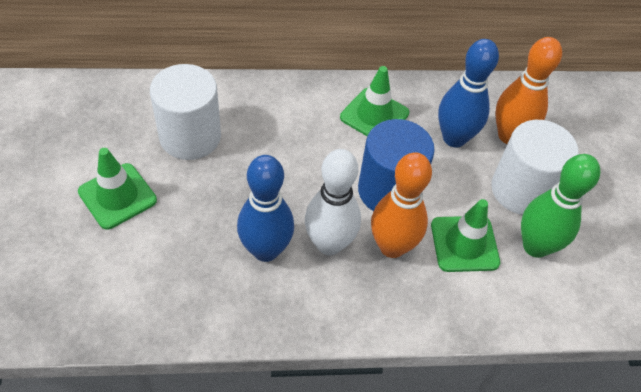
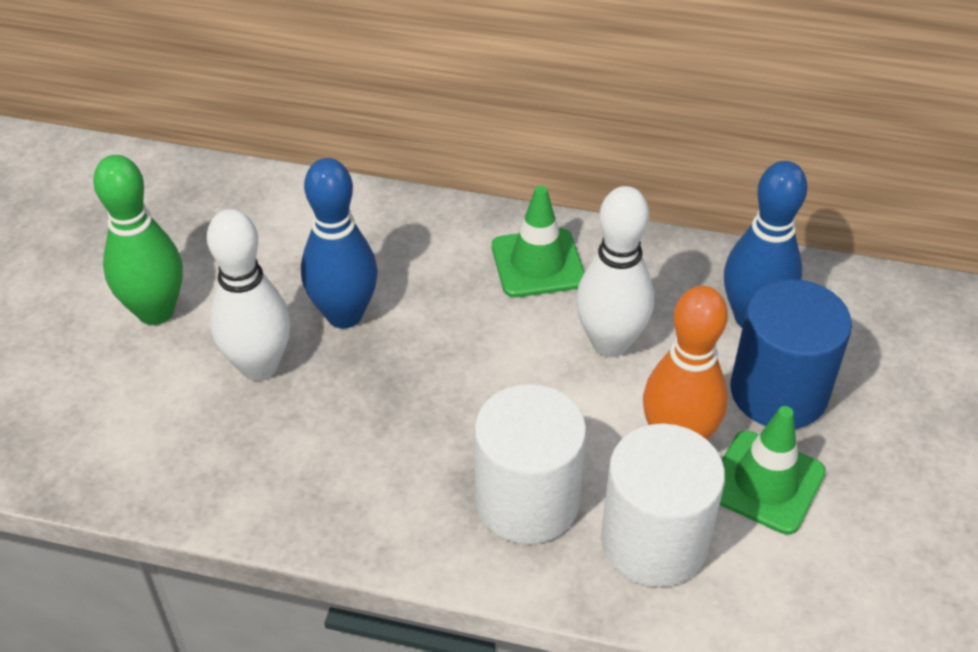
green traffic cone: 3 -> 2
orange bowling pin: 2 -> 1
white bowling pin: 1 -> 2

